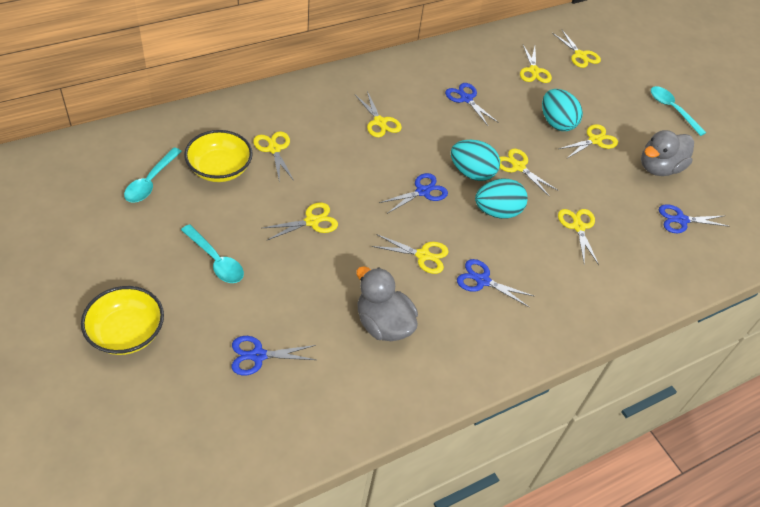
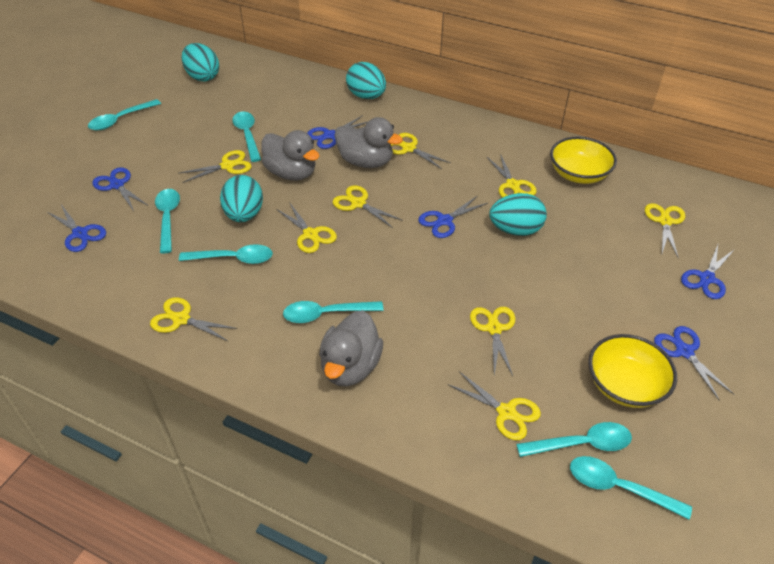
blue scissors: 5 -> 6
grey duck: 2 -> 3
turquoise egg: 3 -> 4
turquoise spoon: 3 -> 7

